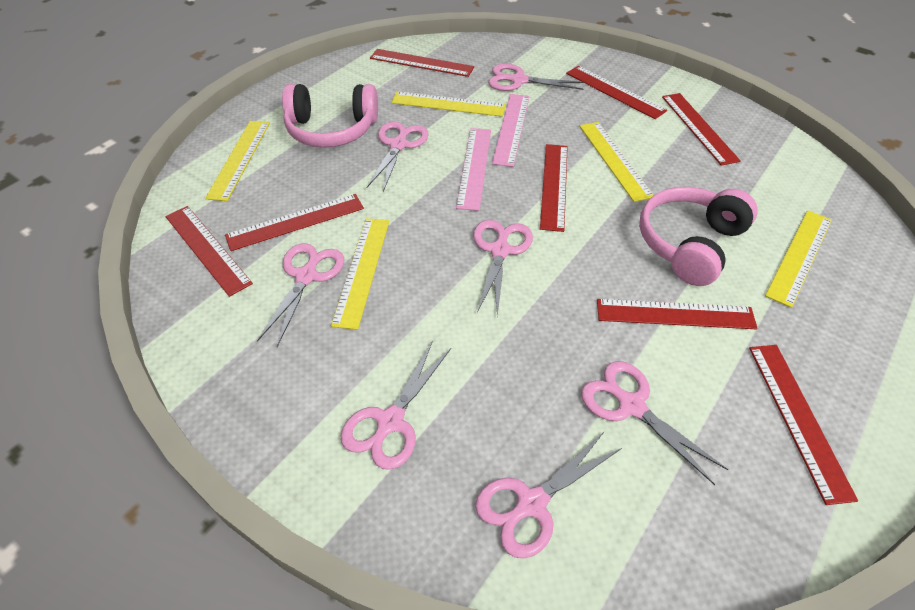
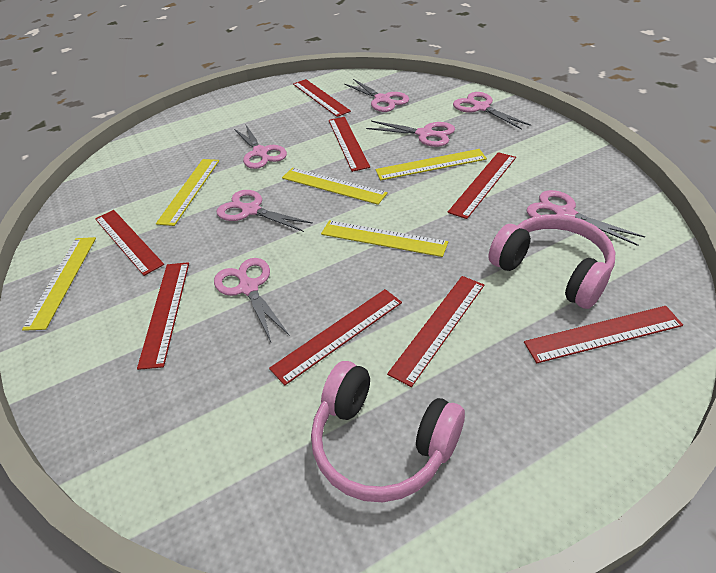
pink ruler: 2 -> 0

